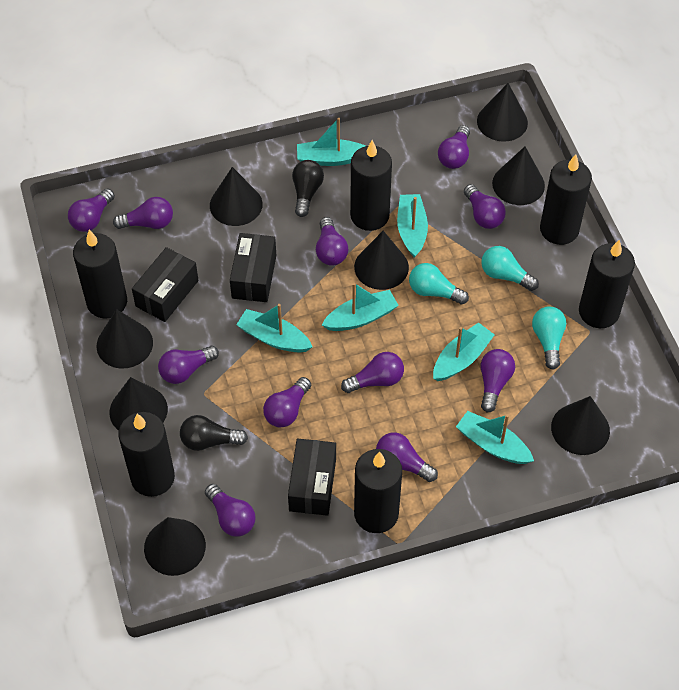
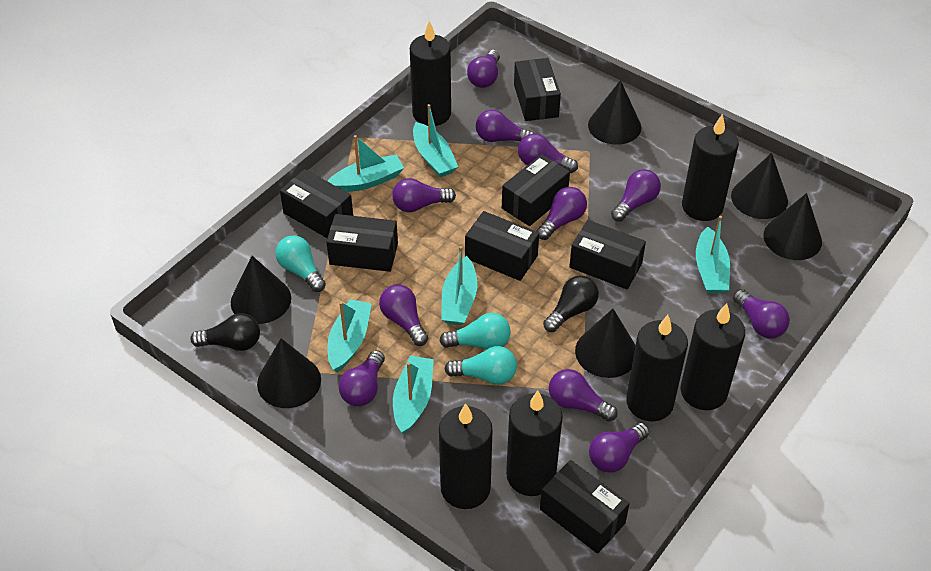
black box: 3 -> 7
black cone: 8 -> 6

